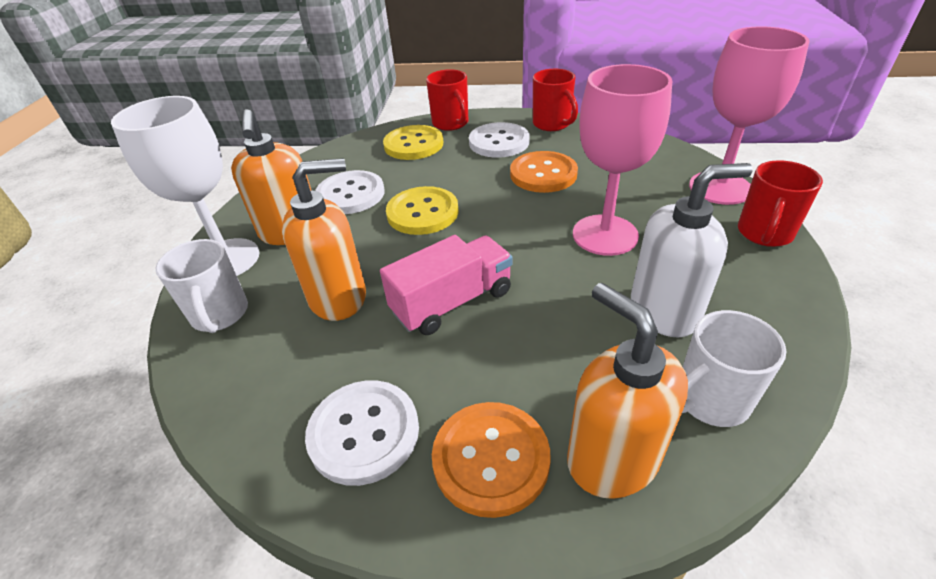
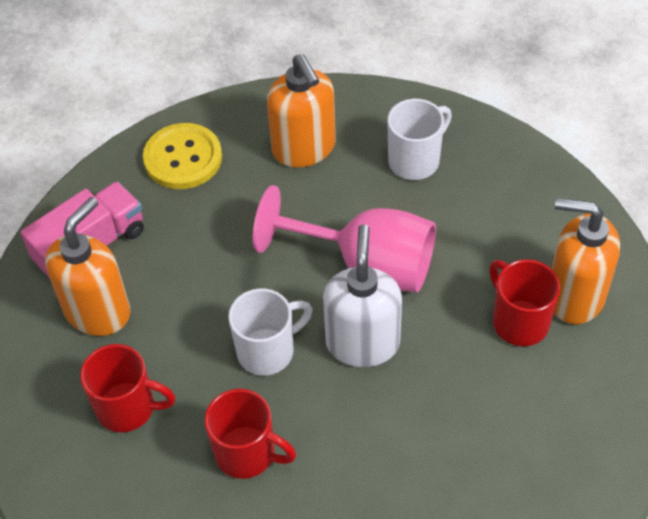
orange button: 2 -> 0
pink goblet: 2 -> 1
white button: 3 -> 0
white goblet: 1 -> 0
yellow button: 2 -> 1

